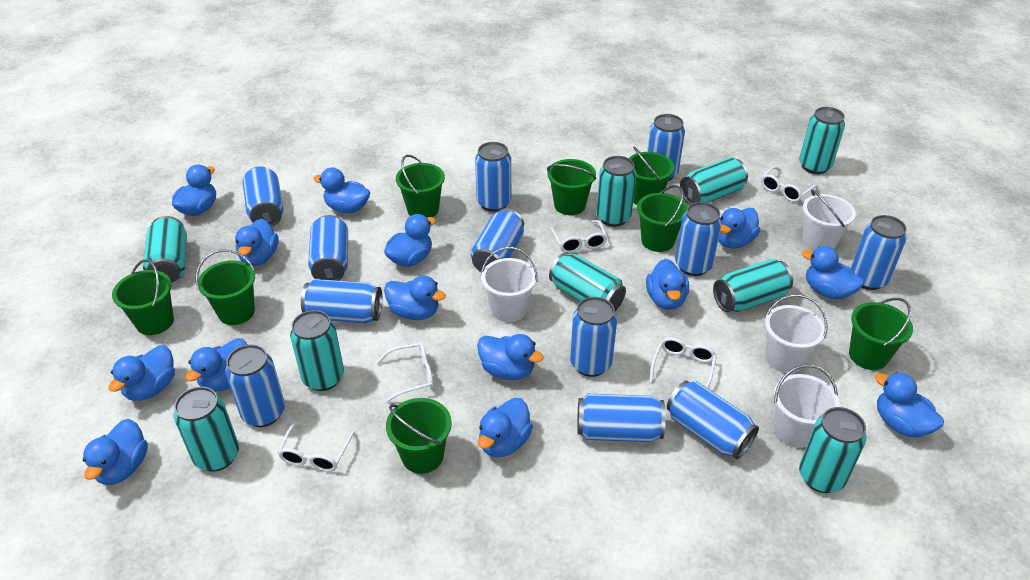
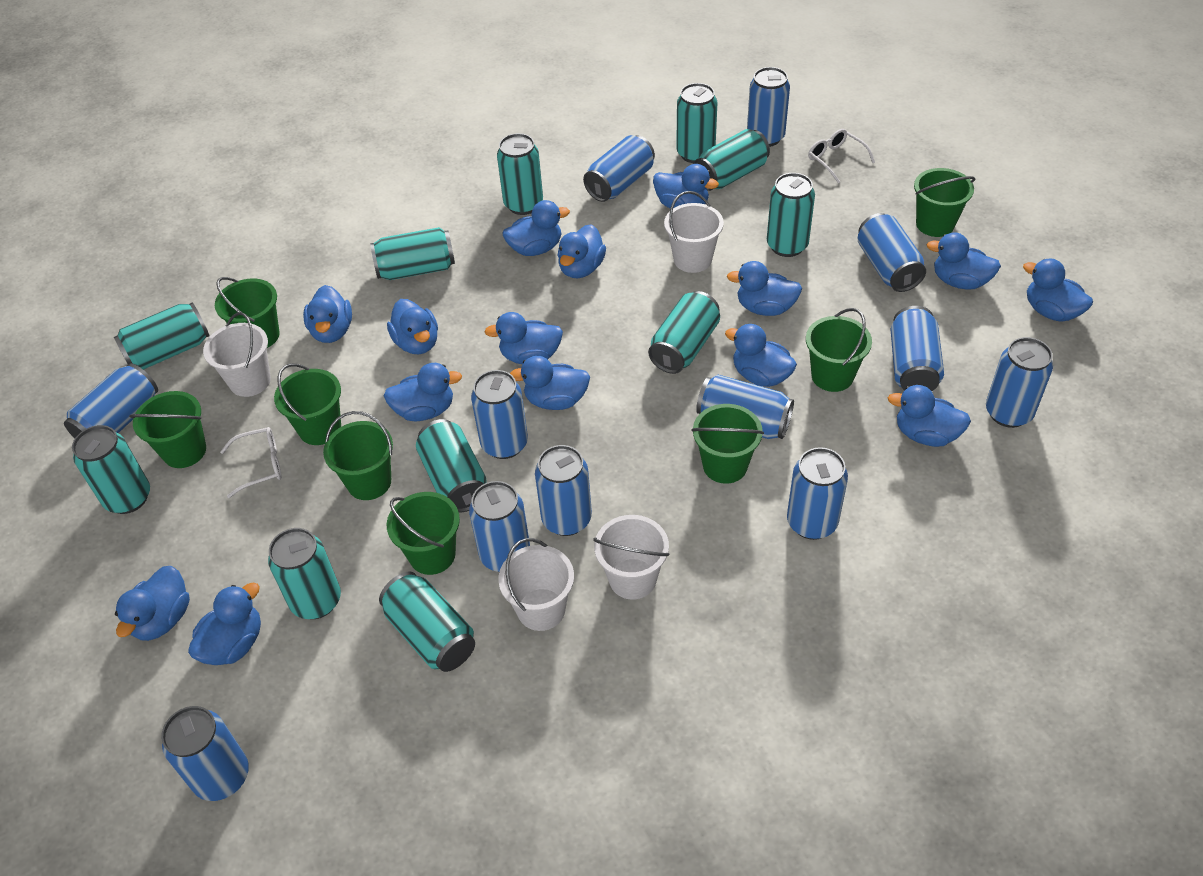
blue duck: 14 -> 15
turquoise can: 9 -> 11
white glasses: 5 -> 2

